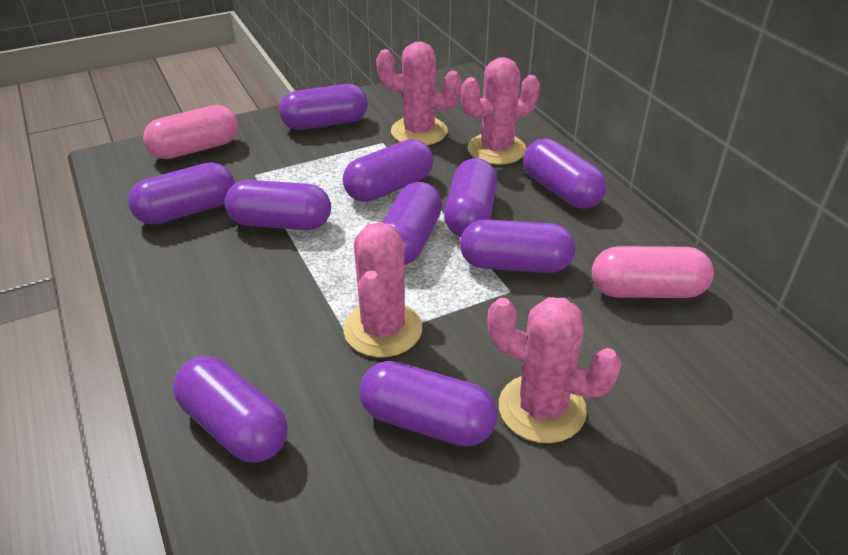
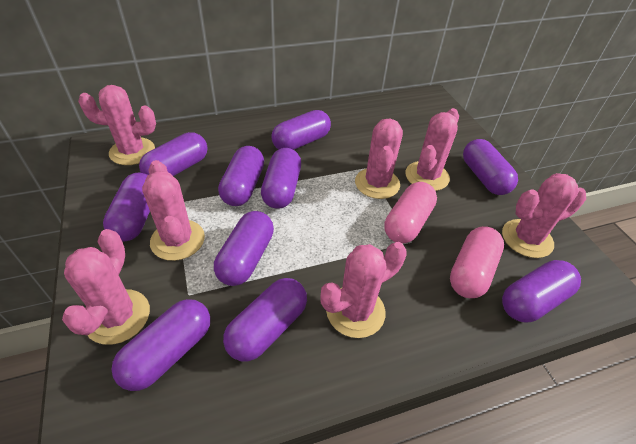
pink cactus: 4 -> 7

